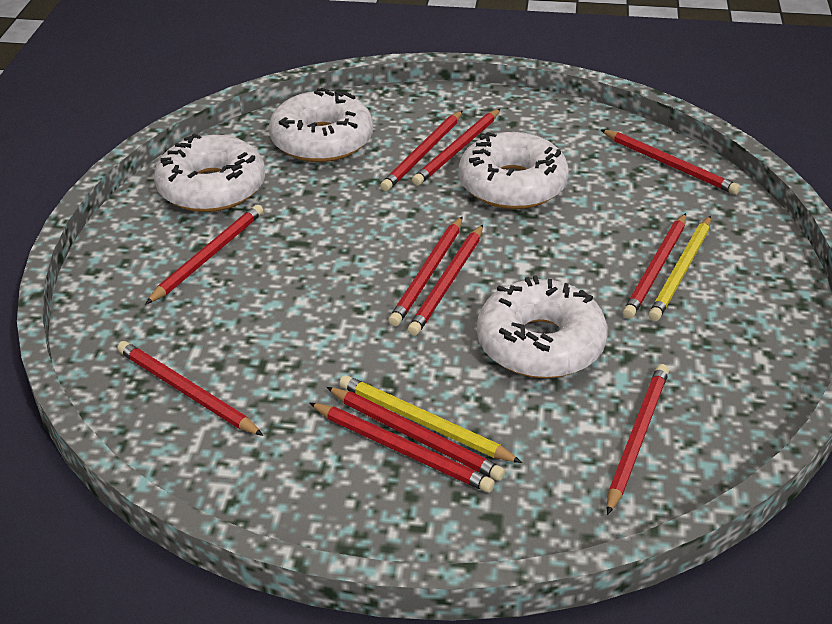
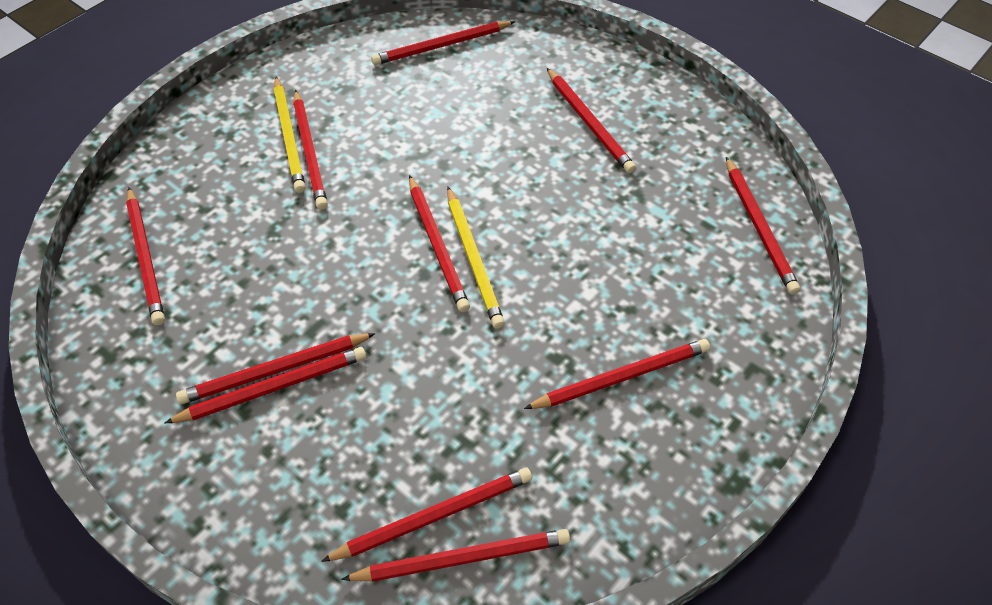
white donut: 4 -> 0

